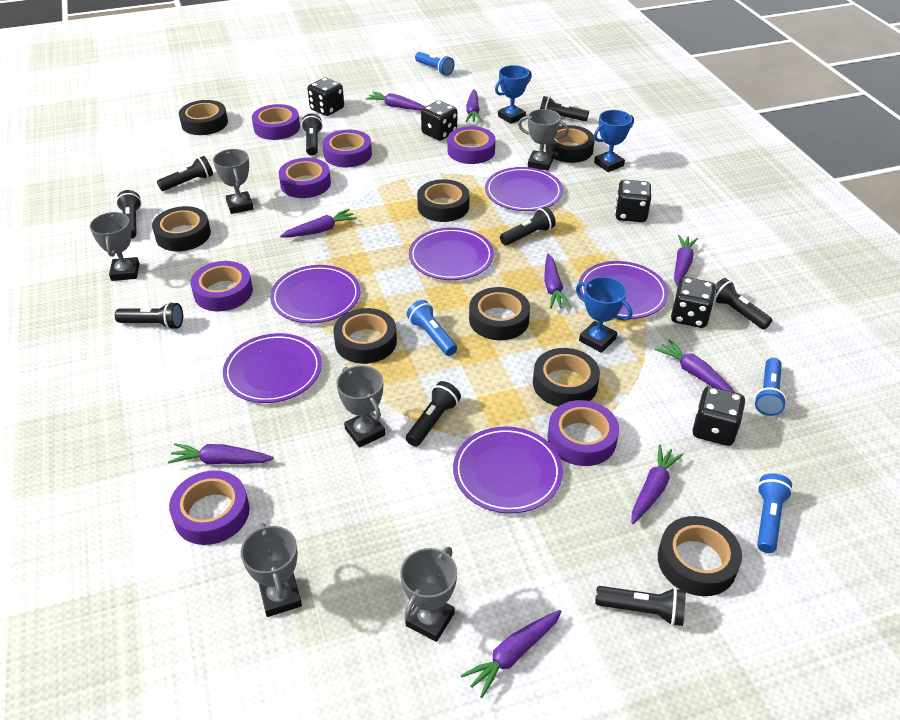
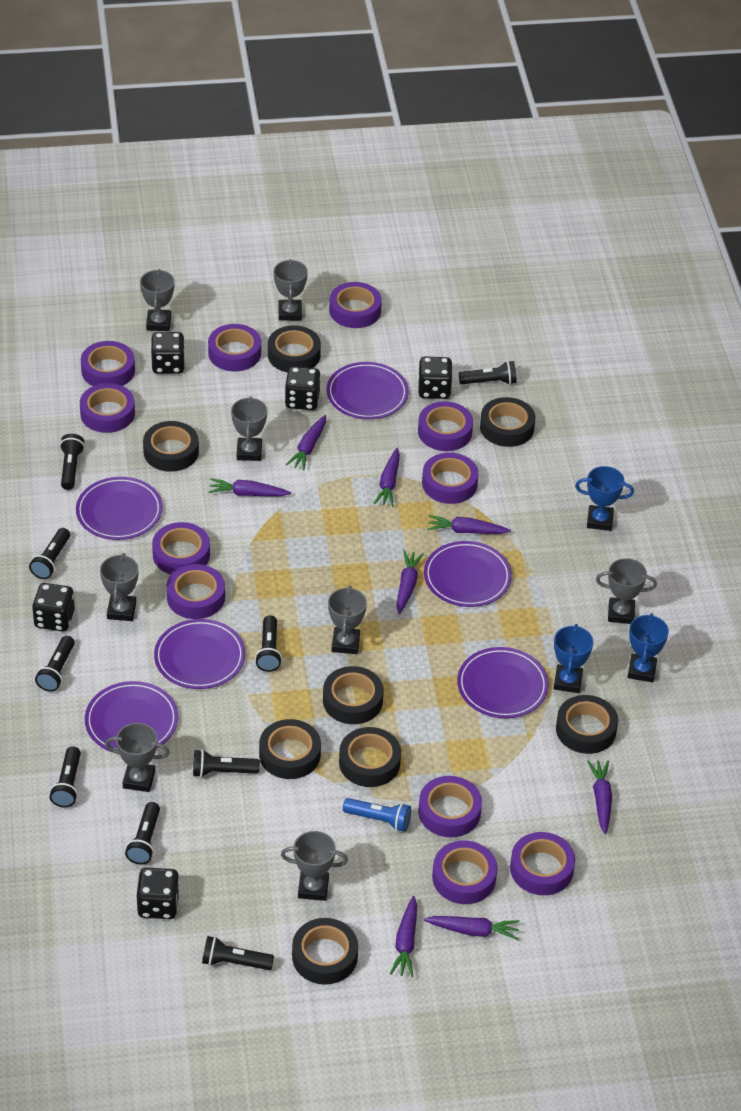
blue flashlight: 4 -> 1
grey trophy: 6 -> 8
purple carrot: 9 -> 8
purple tape: 7 -> 11

